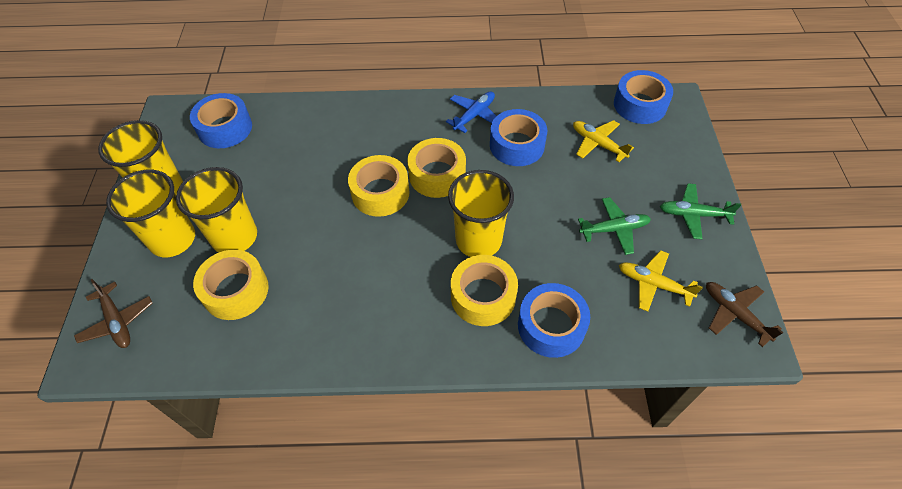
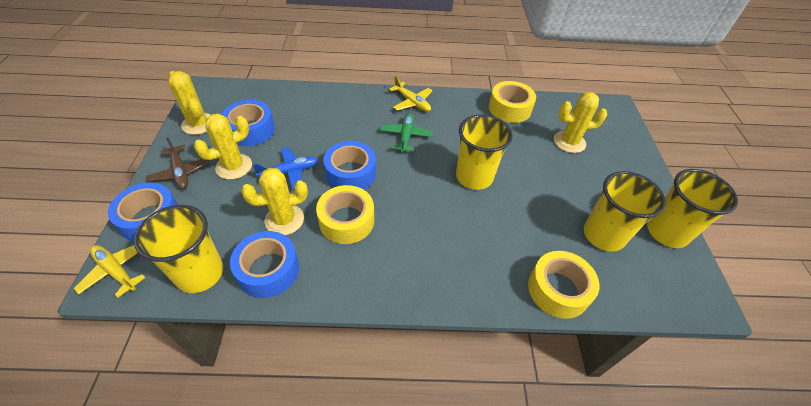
brown plane: 2 -> 1
green plane: 2 -> 1
yellow cactus: 0 -> 4
yellow tape: 4 -> 3

